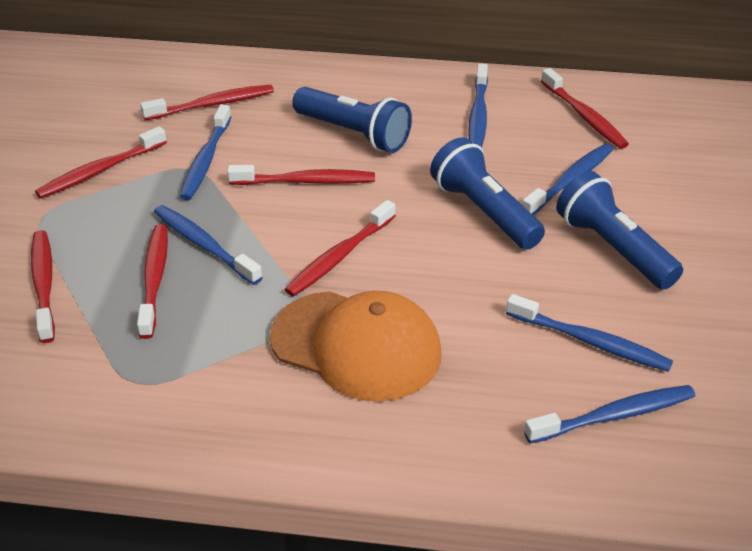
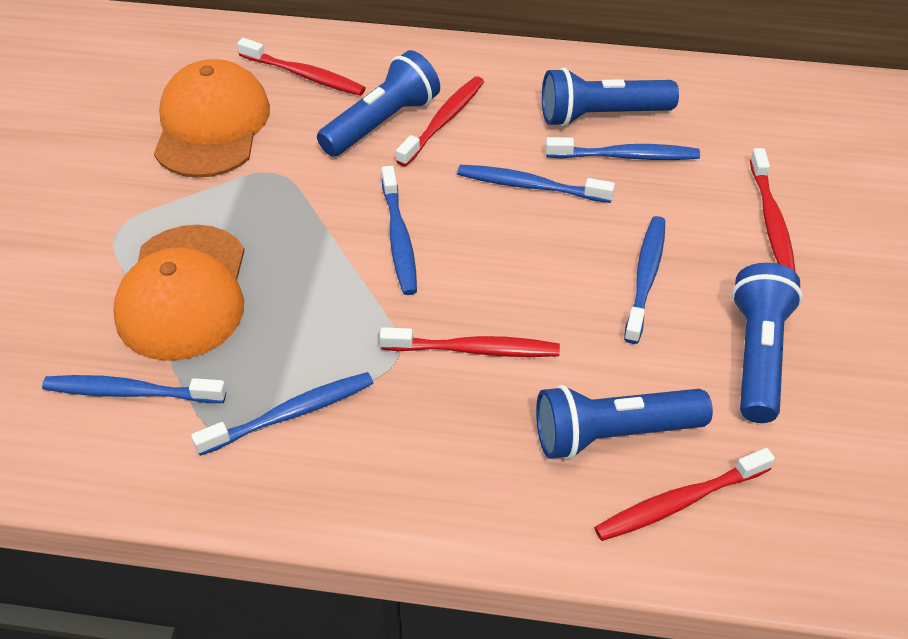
blue flashlight: 3 -> 4
orange cap: 1 -> 2
red toothbrush: 7 -> 5

